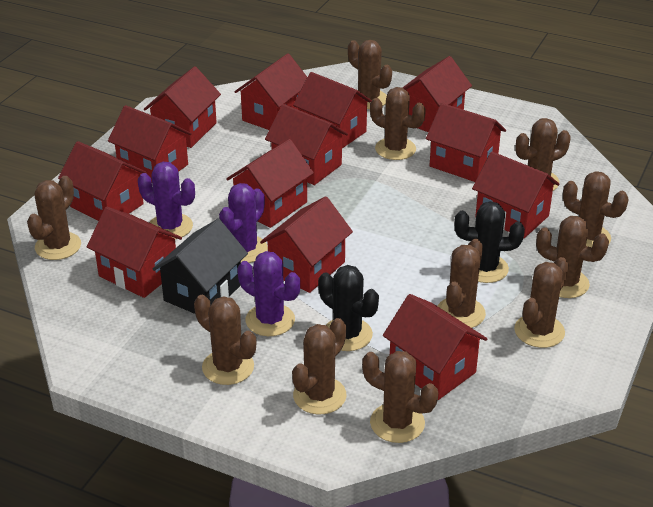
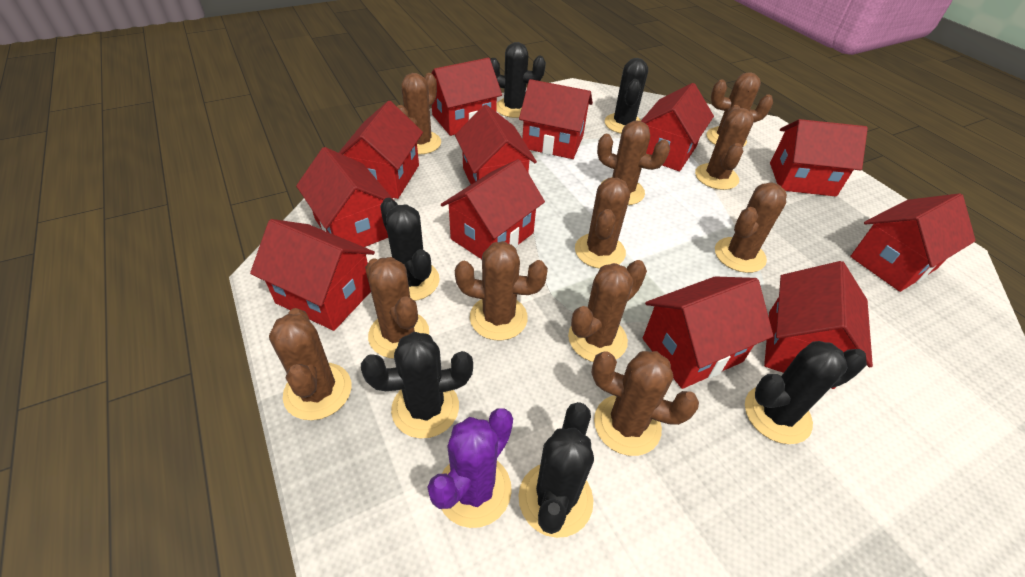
black cactus: 2 -> 6
black house: 1 -> 0
purple cactus: 3 -> 1
red house: 13 -> 12

